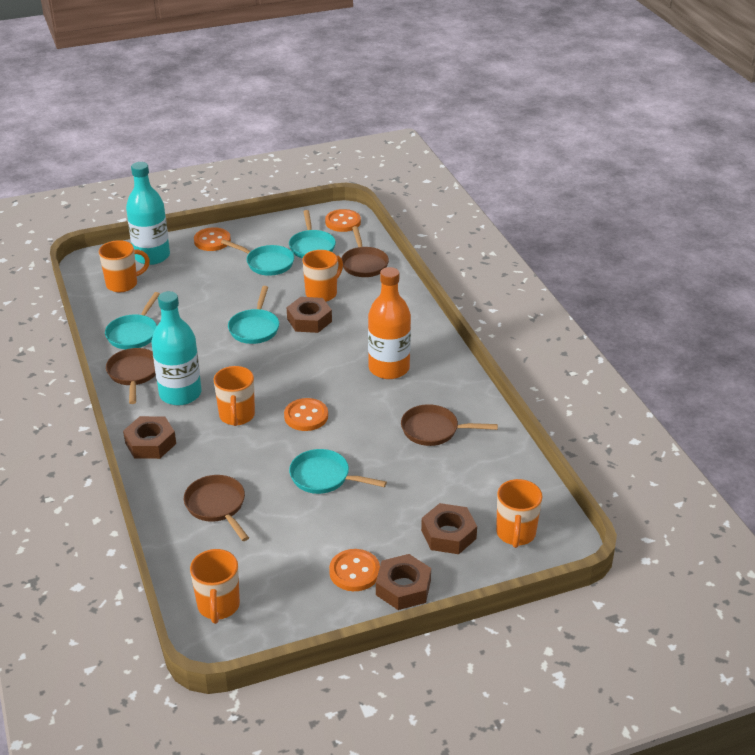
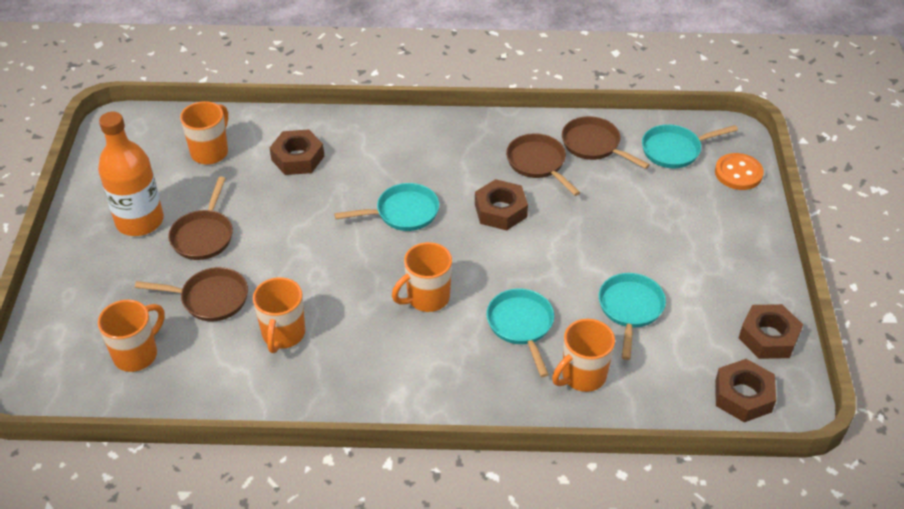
orange button: 4 -> 1
turquoise bottle: 2 -> 0
turquoise pan: 5 -> 4

